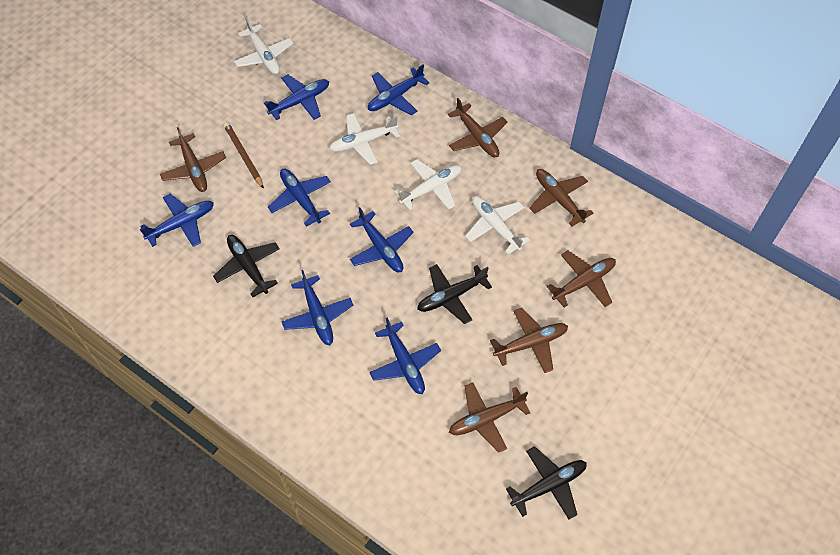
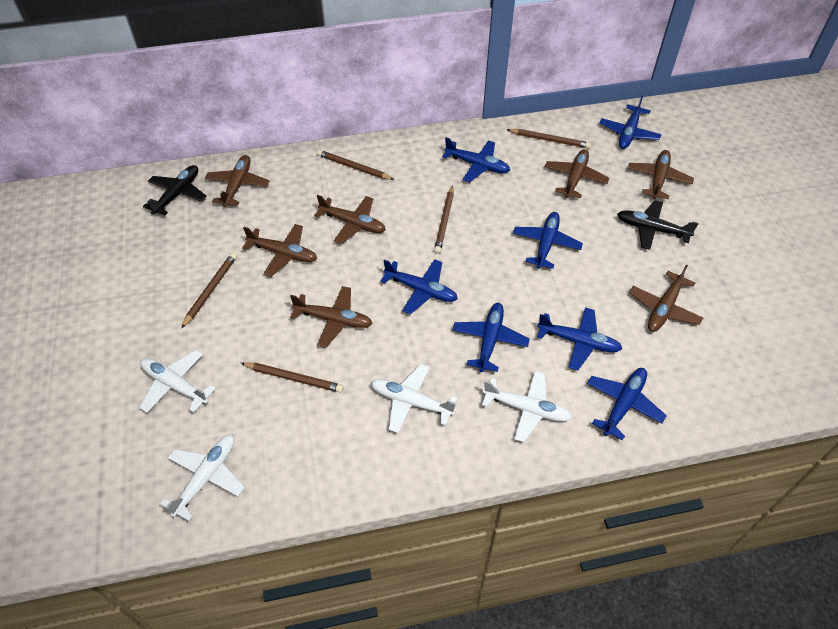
black plane: 3 -> 2
brown pencil: 1 -> 5
brown plane: 6 -> 7

